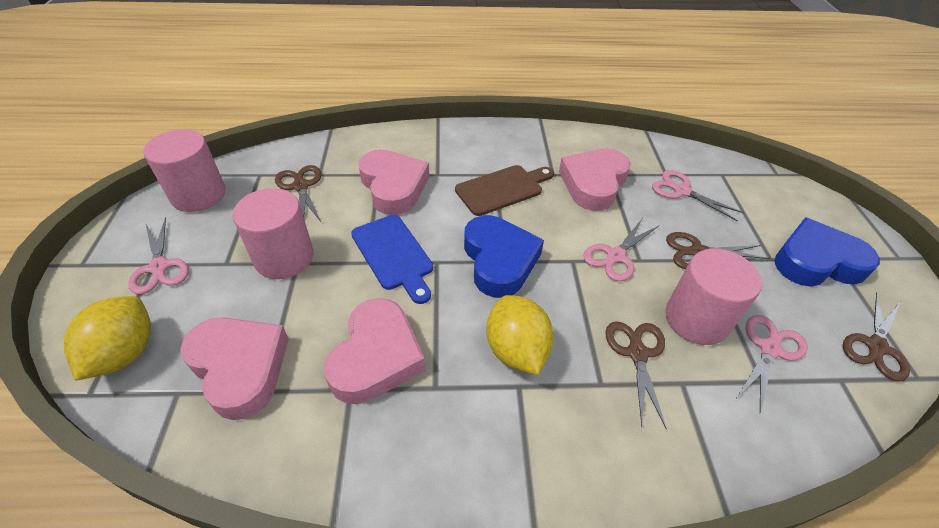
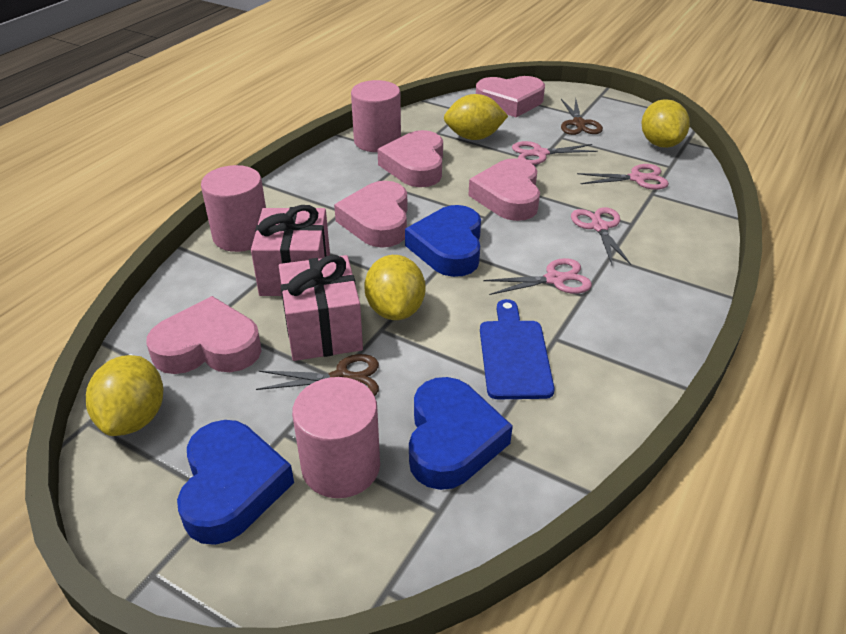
blue heart: 2 -> 3
brown cutting board: 1 -> 0
brown scissors: 4 -> 2
pink gift: 0 -> 2
pink heart: 4 -> 5
yellow lemon: 2 -> 4

